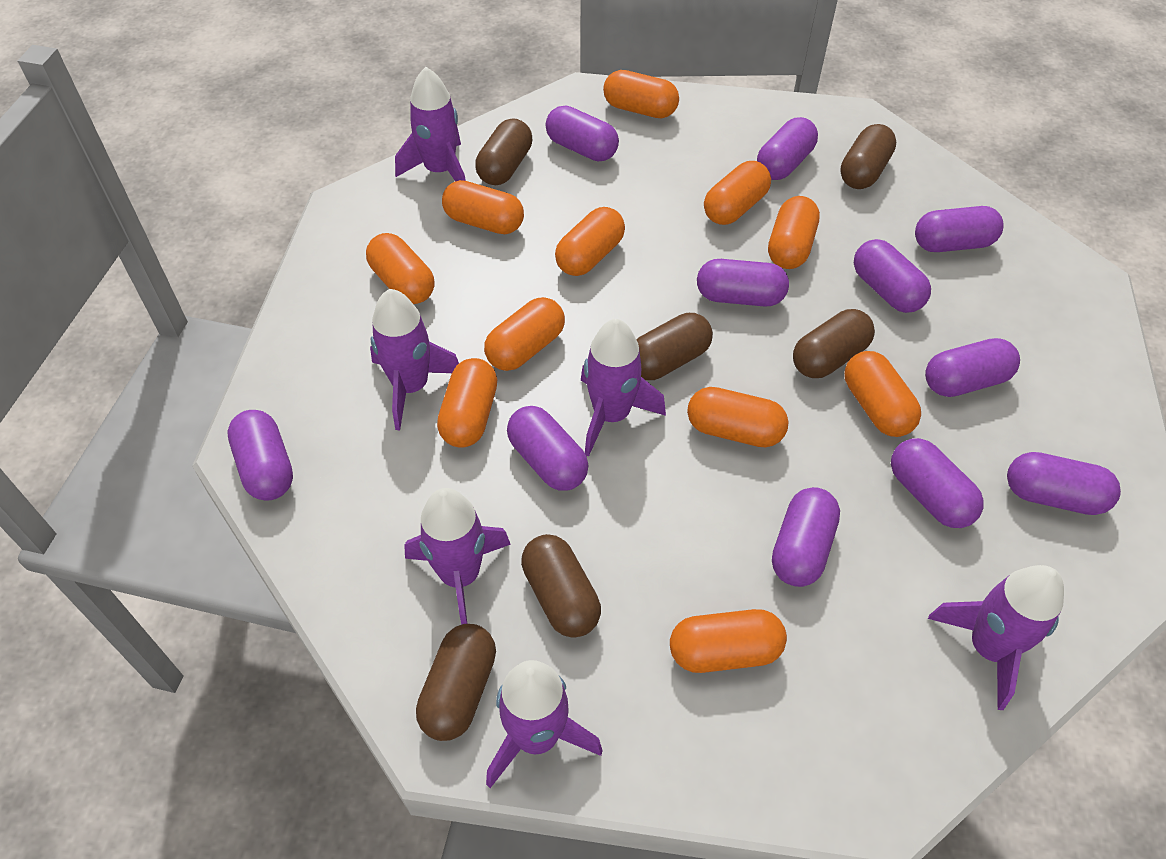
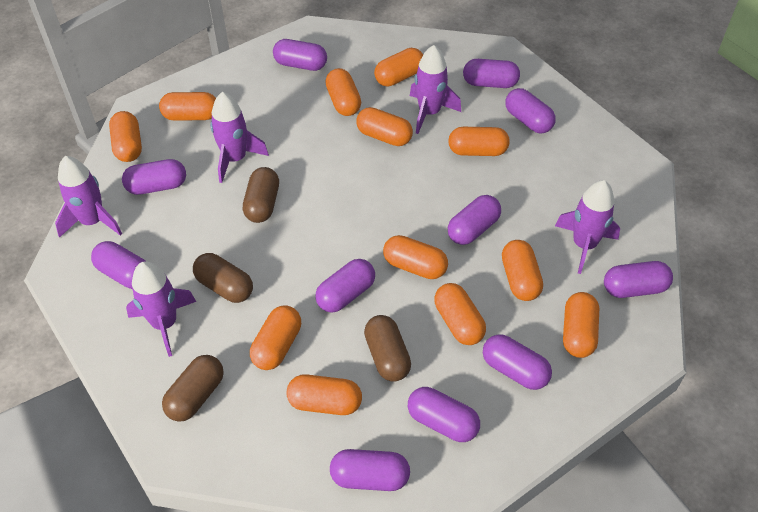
brown capsule: 6 -> 4
orange capsule: 11 -> 12
purple rocket: 6 -> 5

